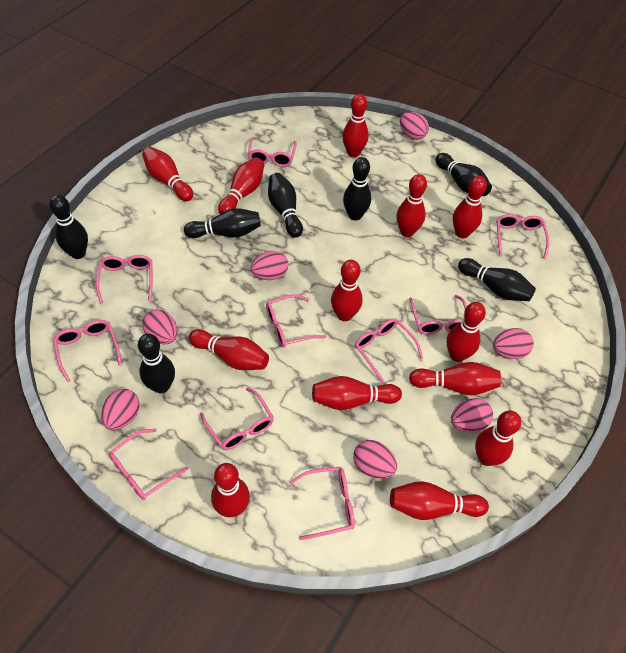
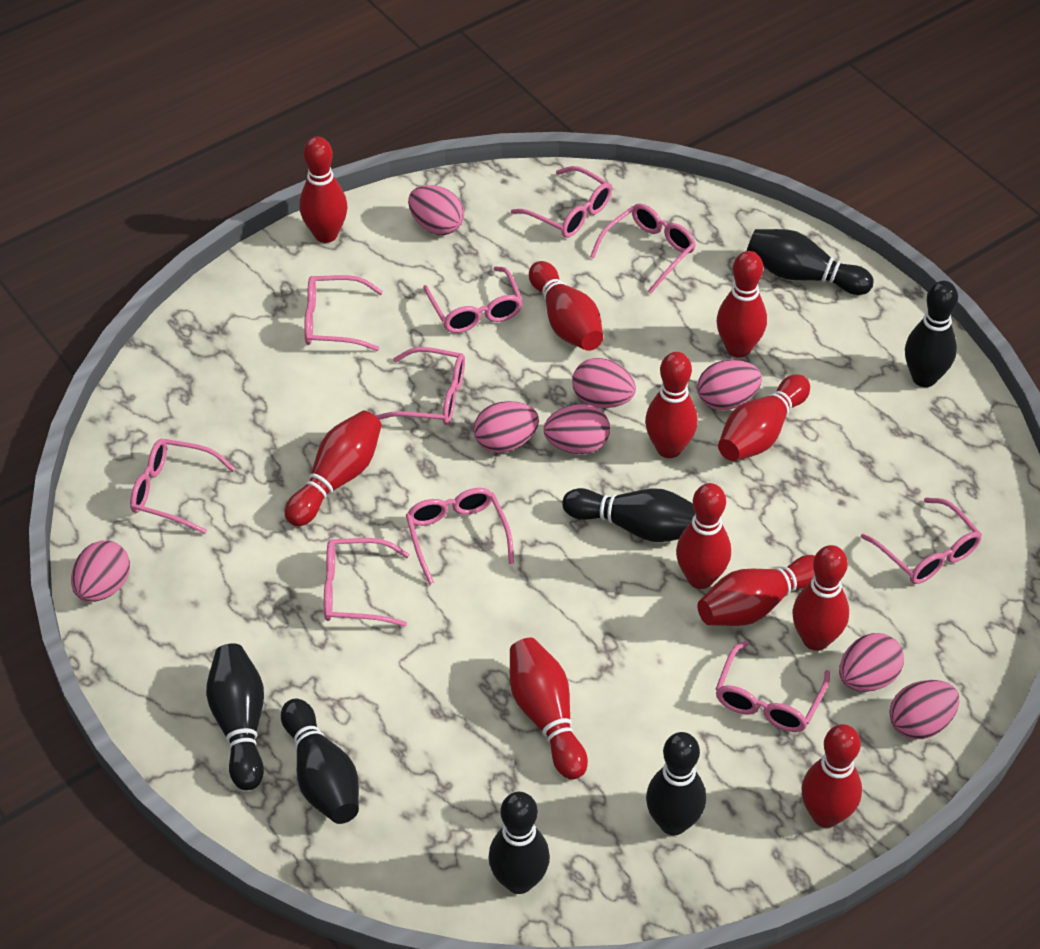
pink egg: 7 -> 8
red bowling pin: 13 -> 11

